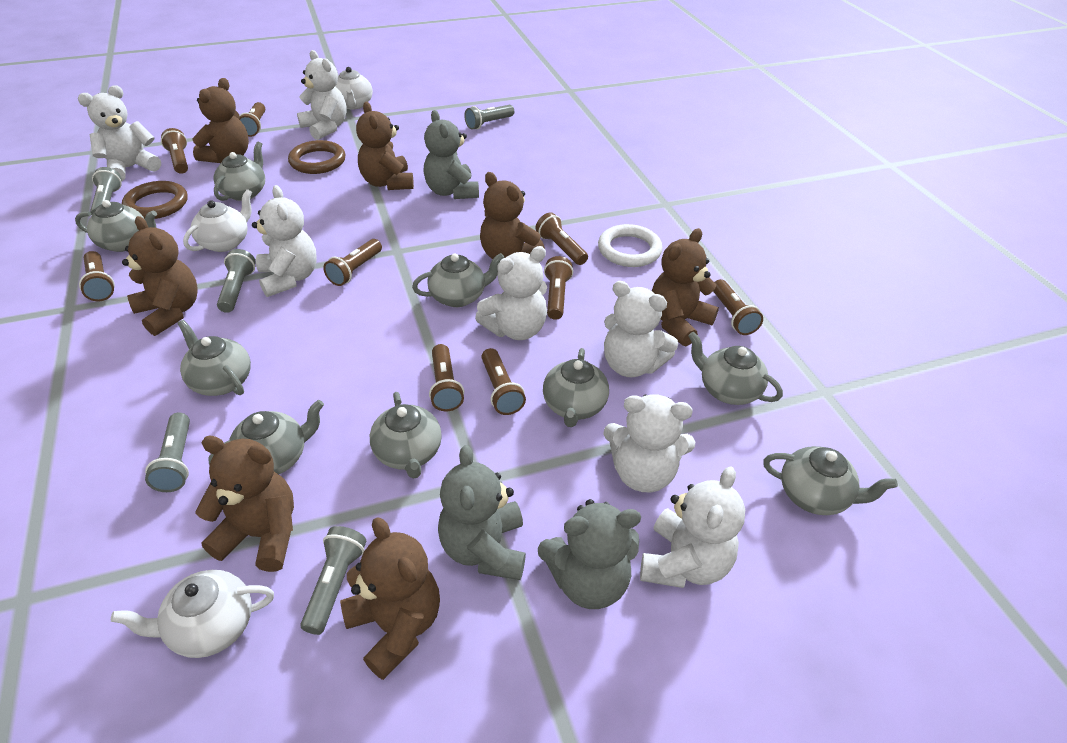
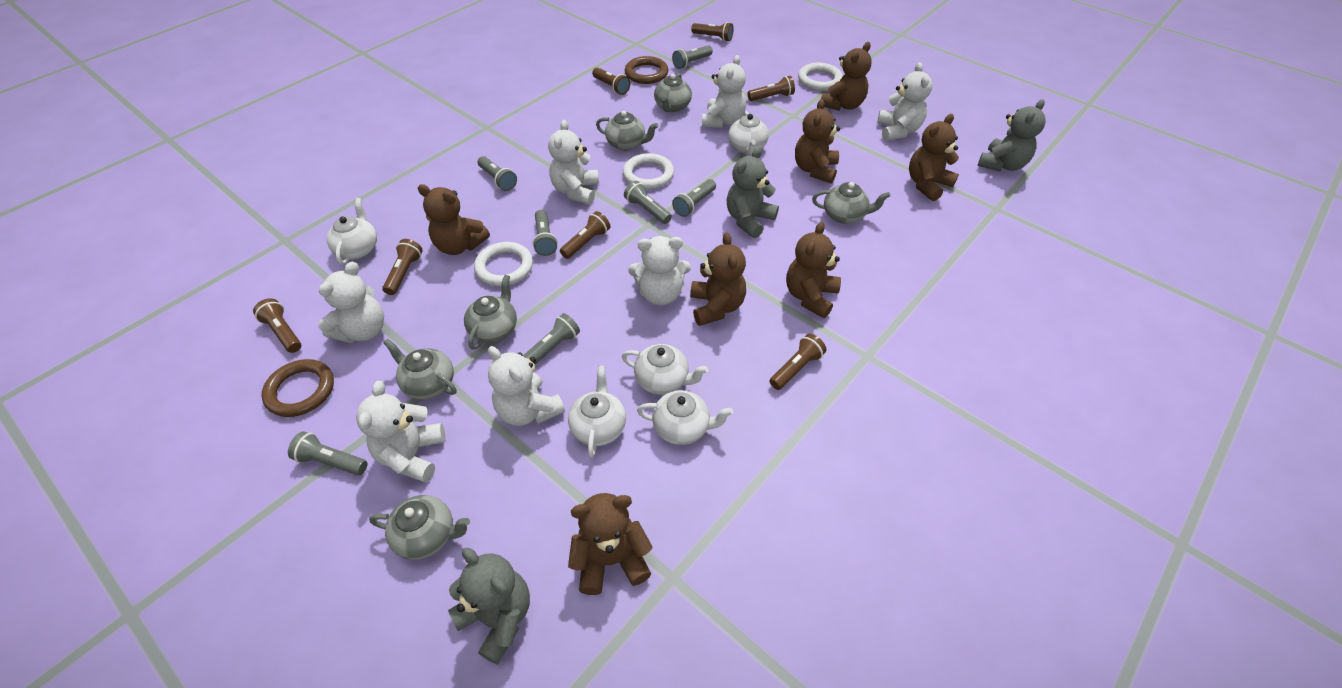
brown flashlight: 9 -> 7
grey flashlight: 5 -> 7
grey teapot: 9 -> 6
white ring: 1 -> 3
white teapot: 3 -> 5

